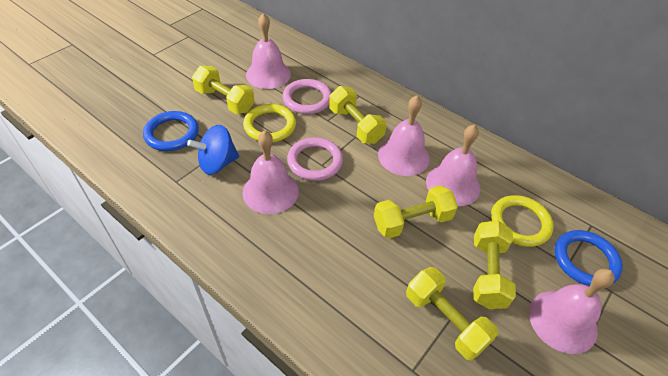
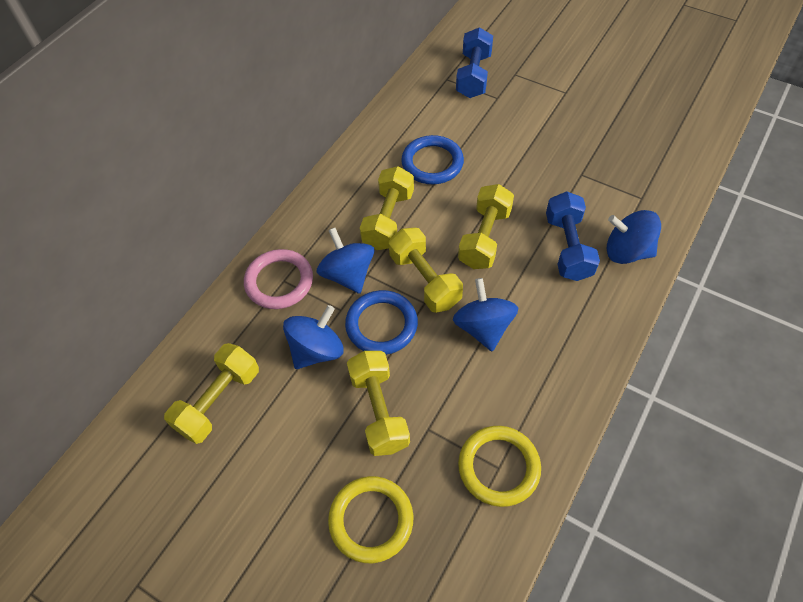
blue dumbbell: 0 -> 2
blue spinning top: 1 -> 4
pink bell: 5 -> 0
pink ring: 2 -> 1

